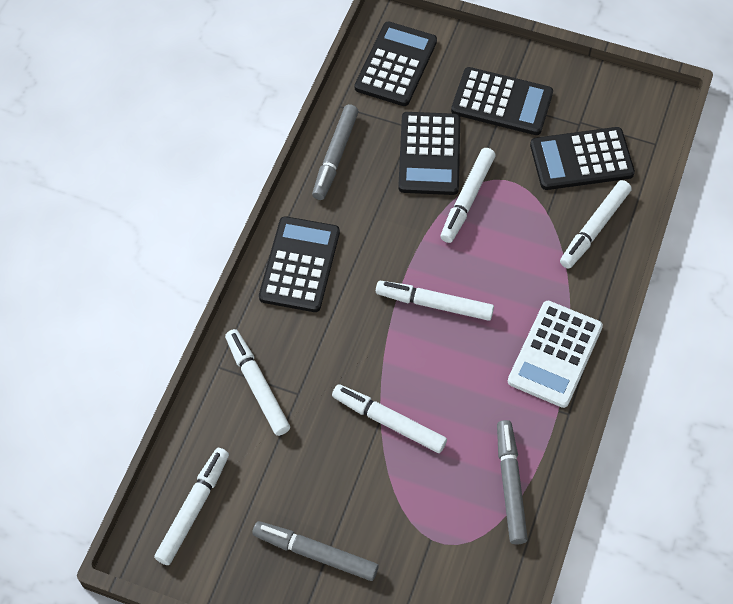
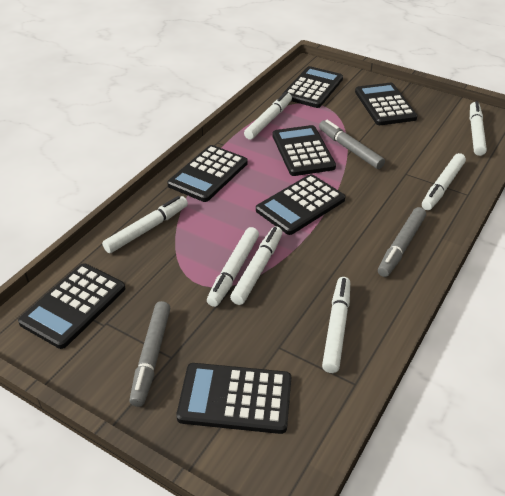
black calculator: 5 -> 7
white calculator: 1 -> 0
white marker: 6 -> 7

